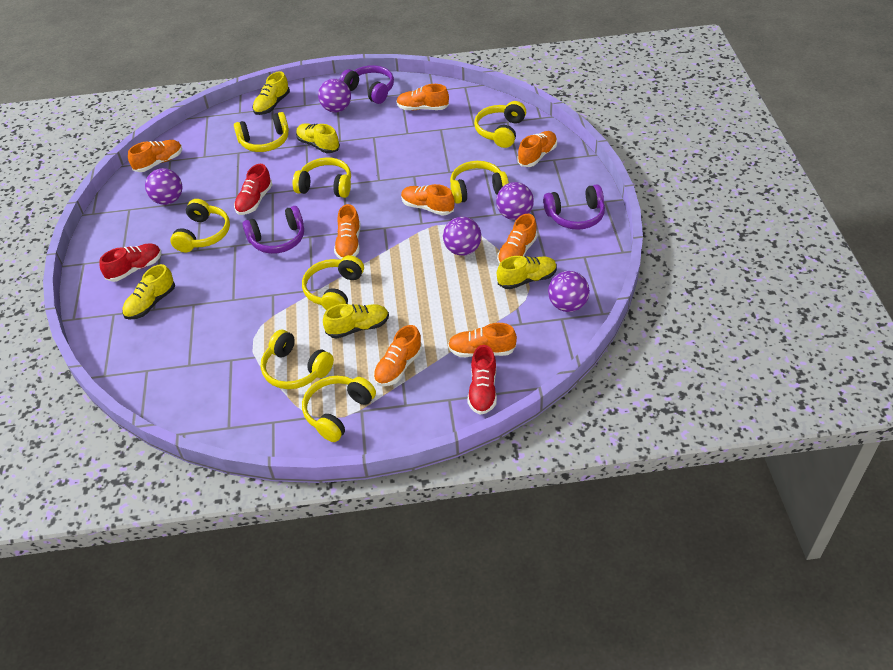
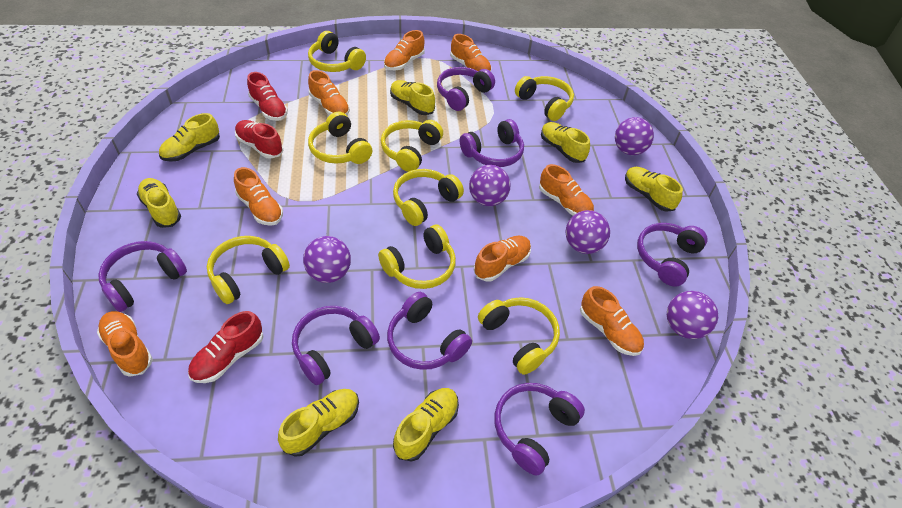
purple headphones: 3 -> 7
yellow shoe: 5 -> 7

